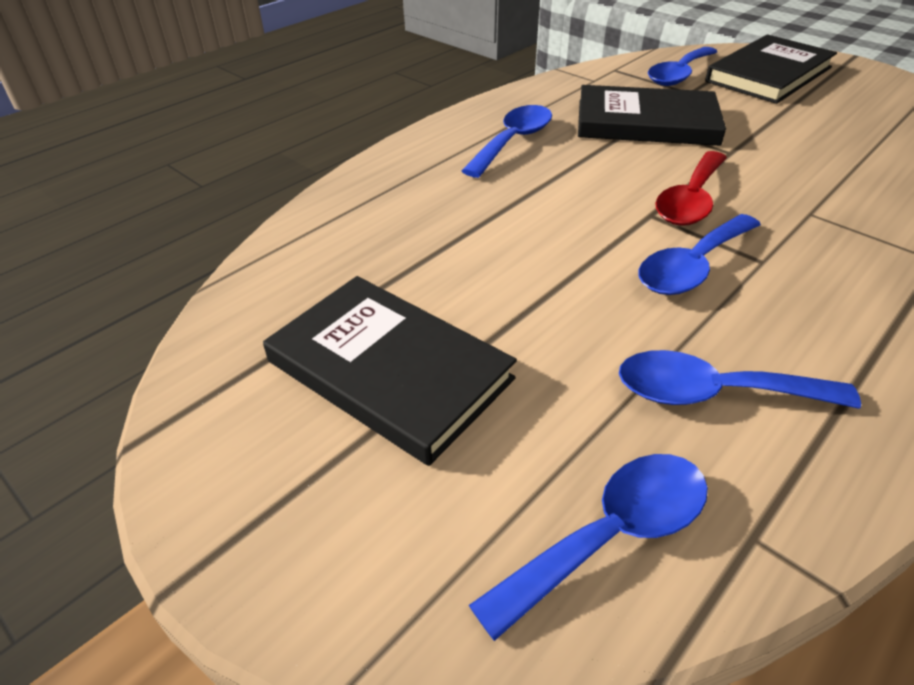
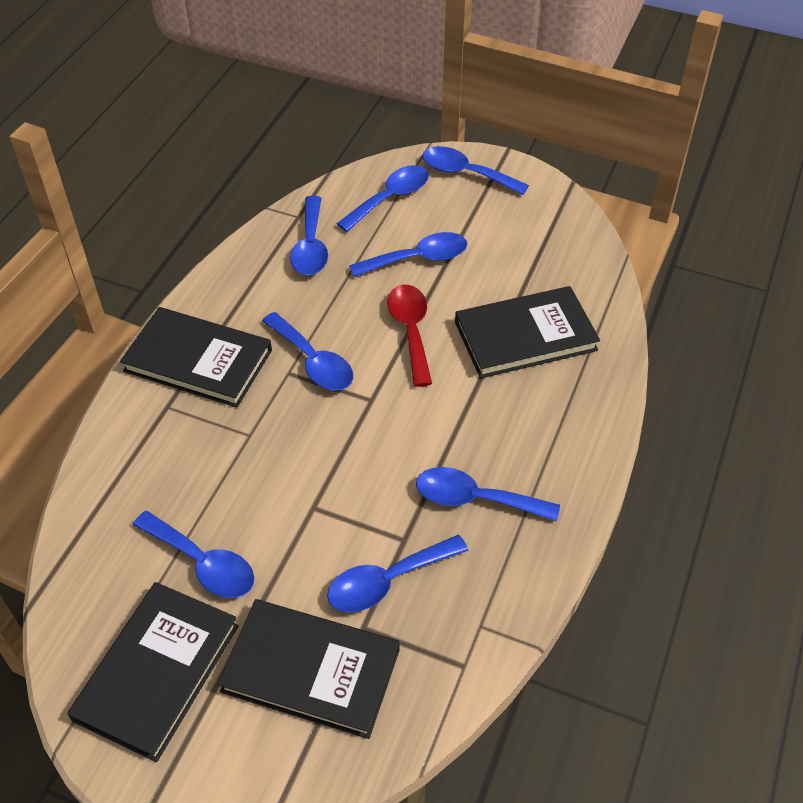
black book: 3 -> 4
blue spoon: 5 -> 8

